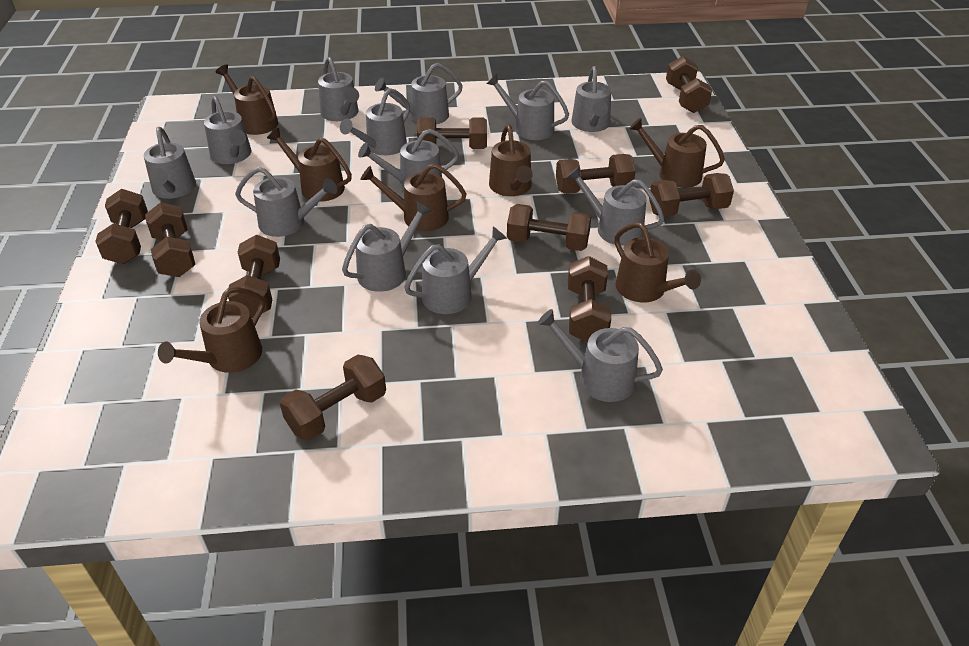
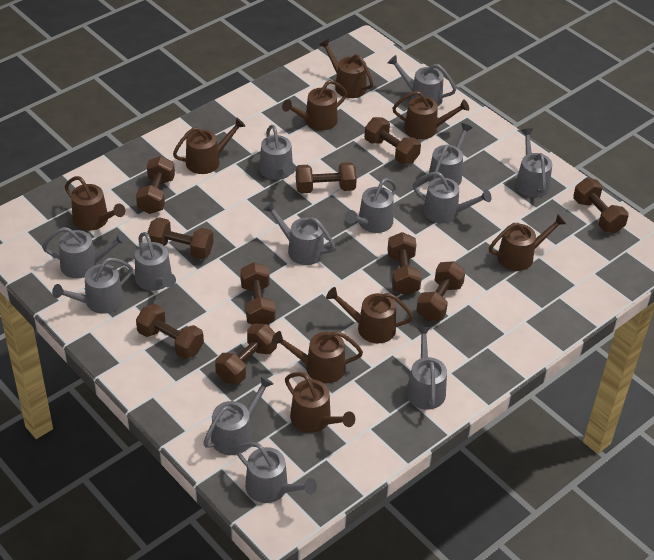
brown watering can: 7 -> 9

